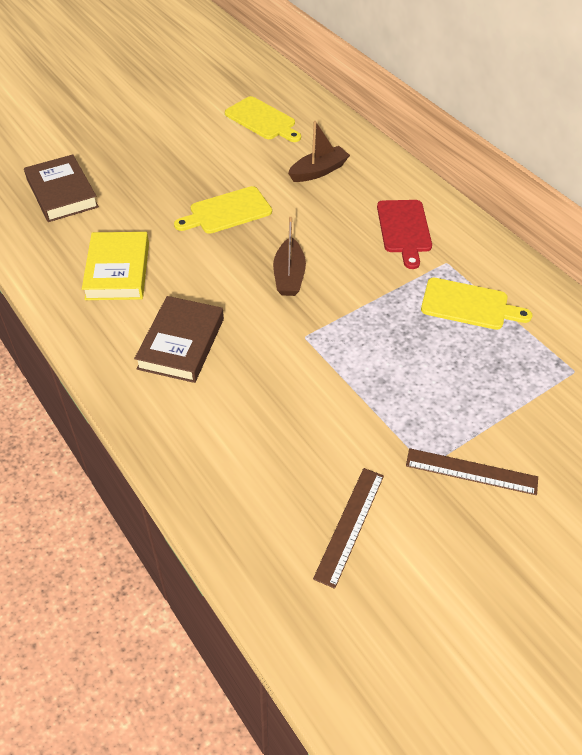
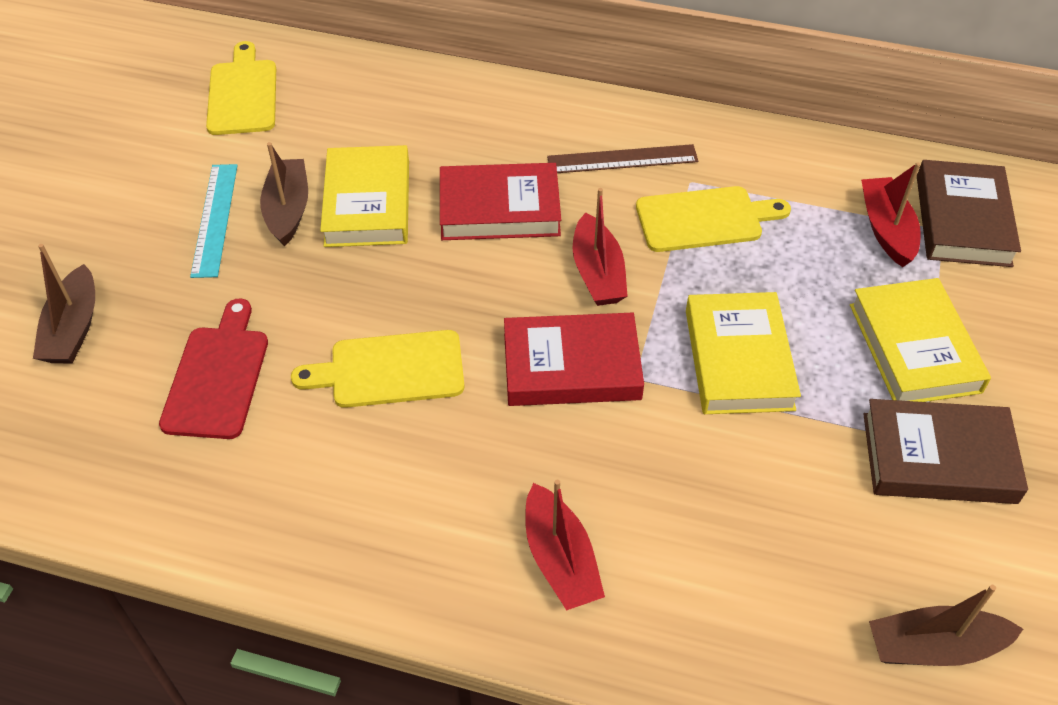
brown boat: 2 -> 3
brown ruler: 2 -> 1
red boat: 0 -> 3
red book: 0 -> 2
turquoise ruler: 0 -> 1
yellow book: 1 -> 3

